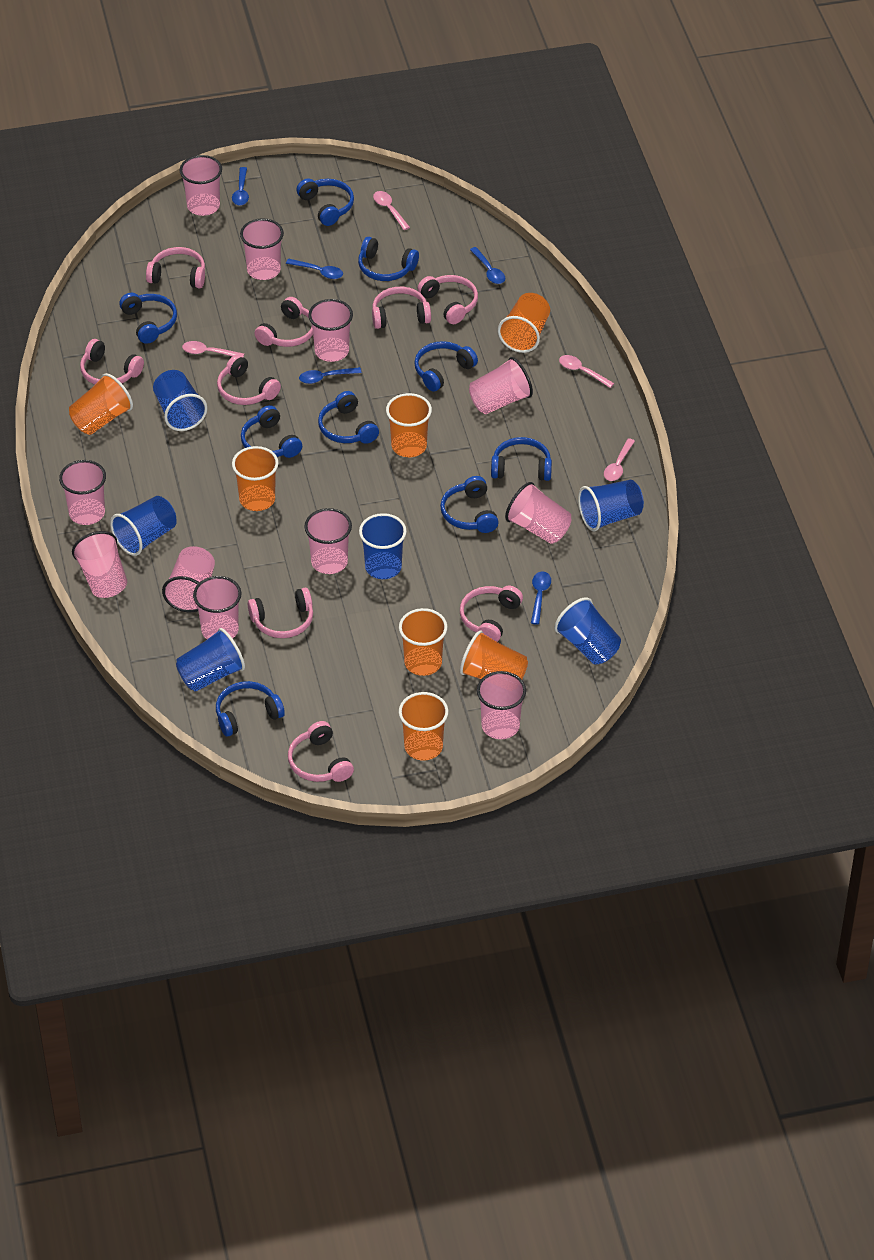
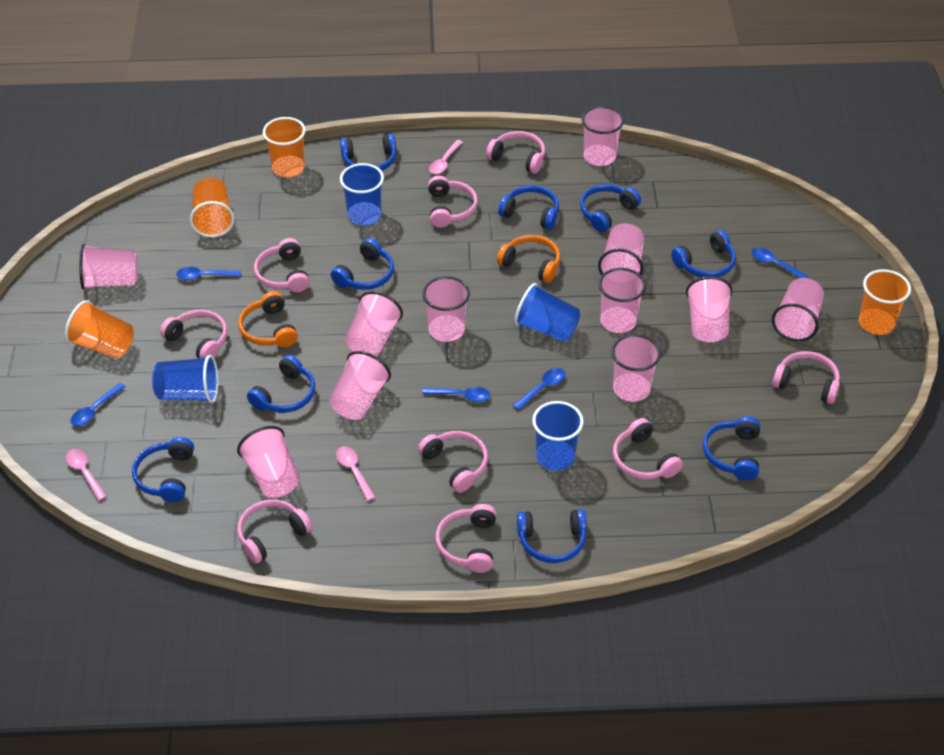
blue cup: 6 -> 4
orange cup: 7 -> 4
orange headphones: 0 -> 2
pink spoon: 4 -> 3

